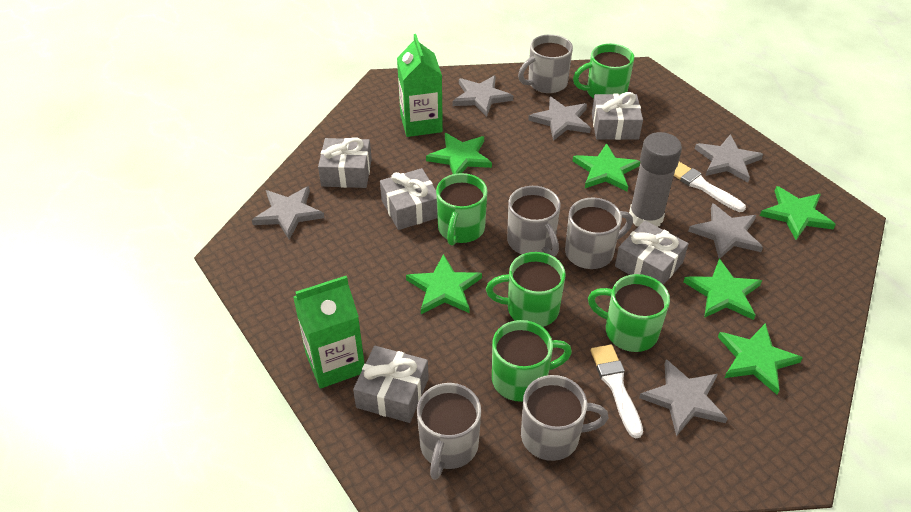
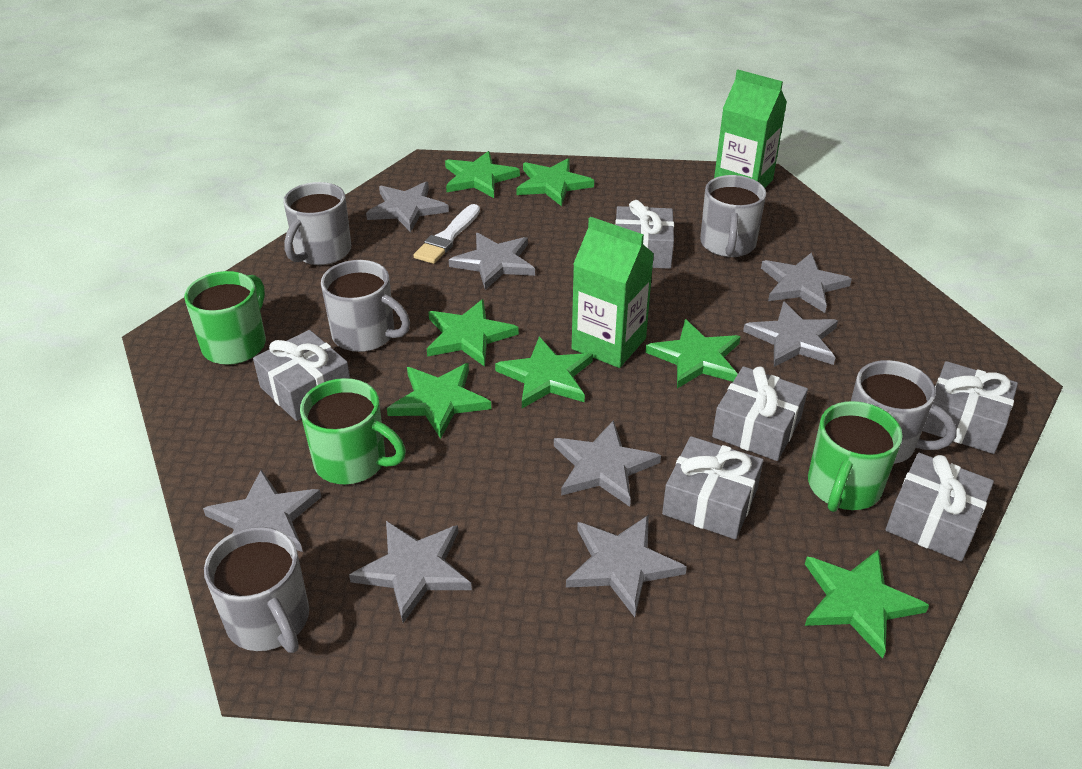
green mug: 5 -> 3
green star: 6 -> 7
grey gift: 5 -> 6
grey glue stick: 1 -> 0
grey star: 6 -> 8
white brush: 2 -> 1

